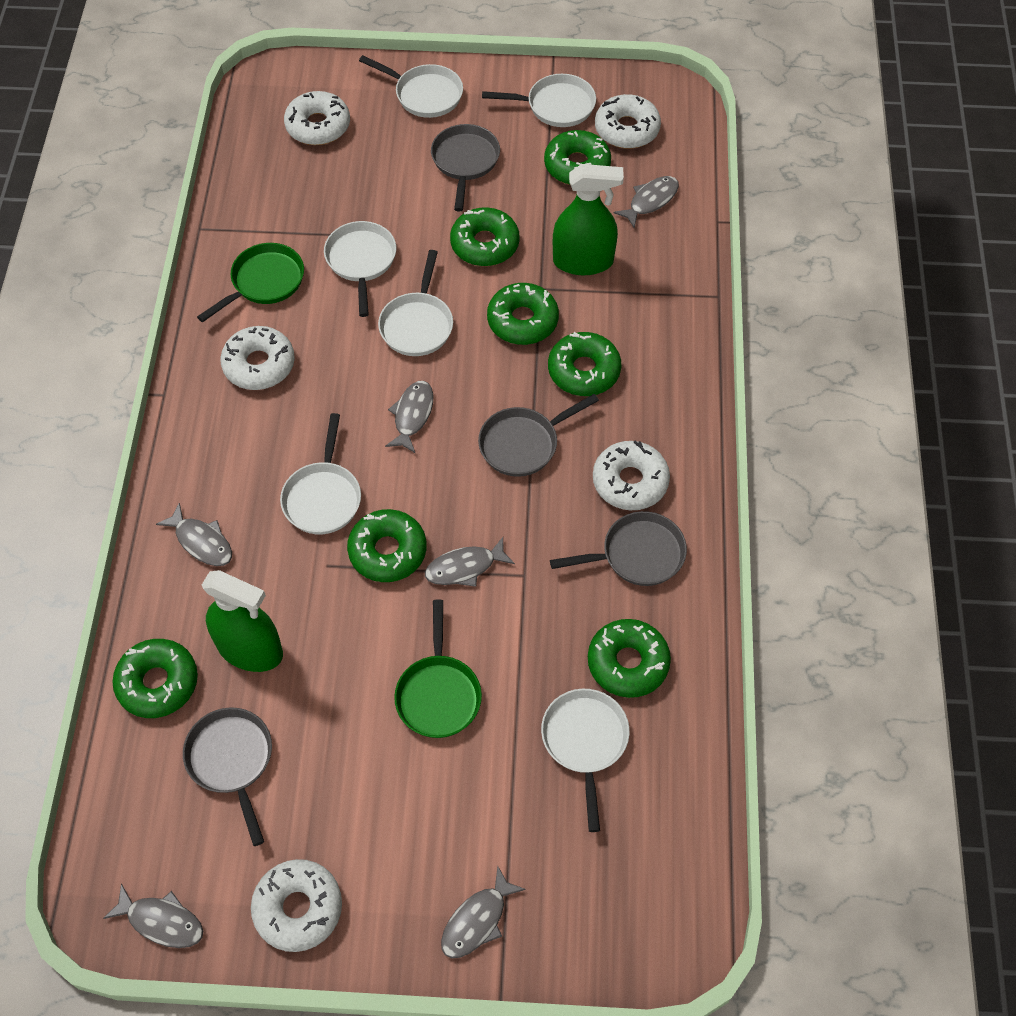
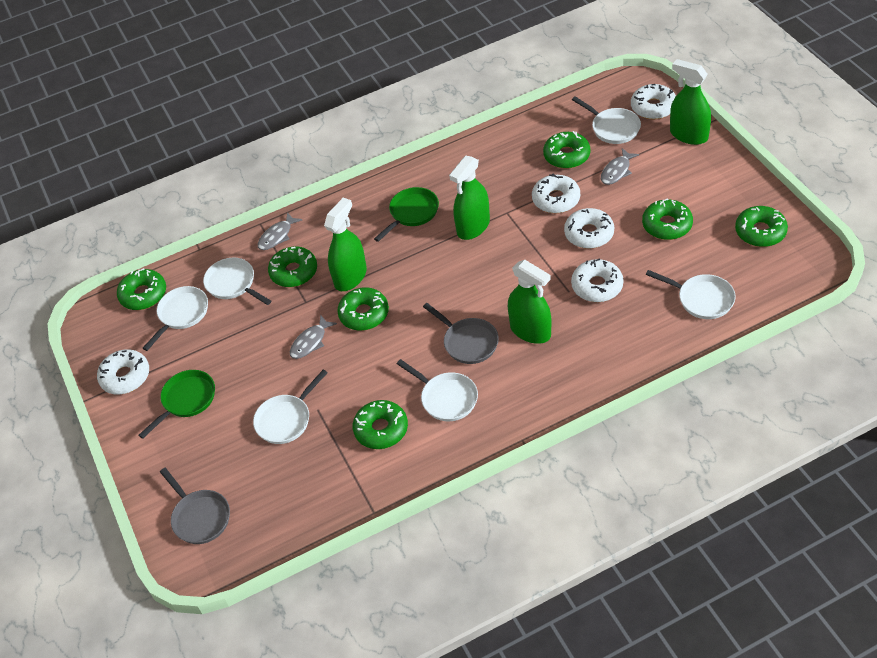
green spray bottle: 2 -> 4
grey fish: 6 -> 3
grey pan: 4 -> 2

